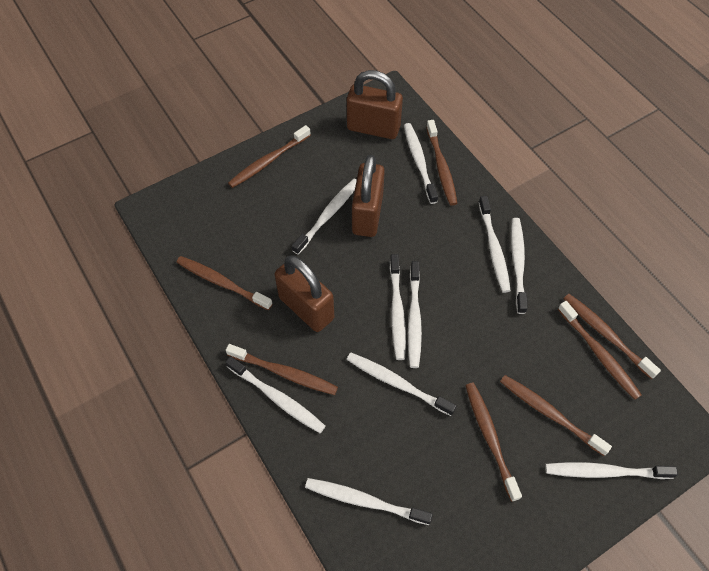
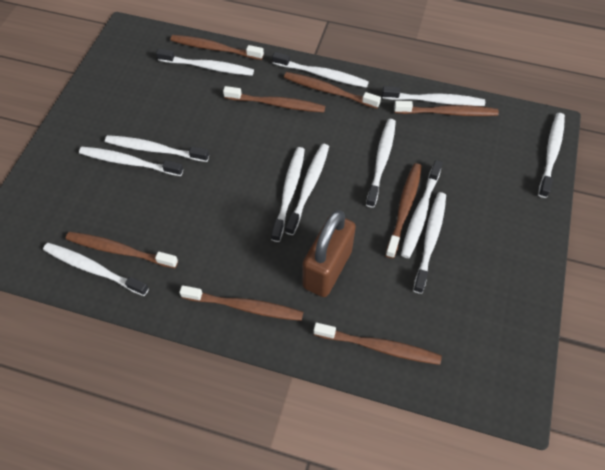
brown padlock: 3 -> 1
white toothbrush: 10 -> 12

